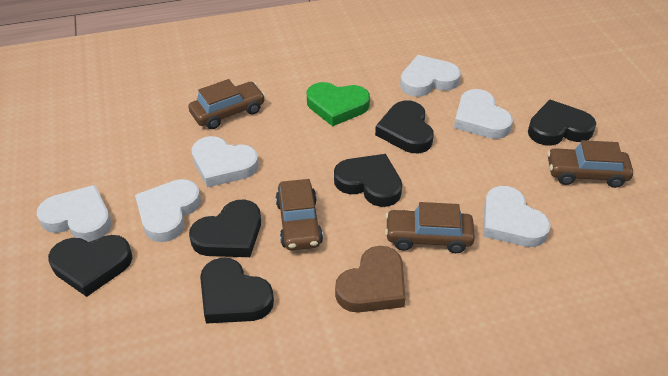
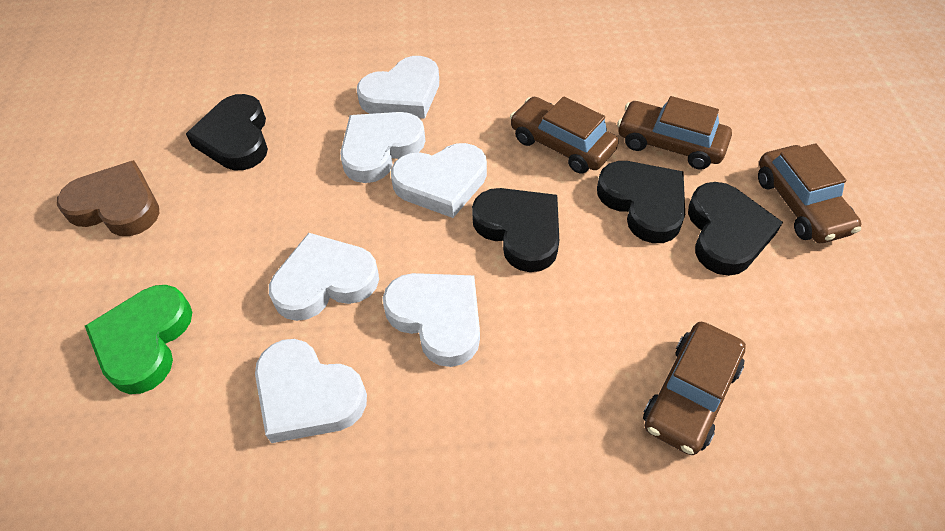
black heart: 6 -> 4

